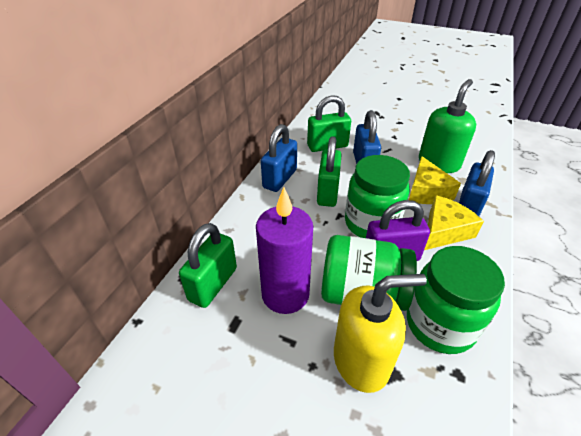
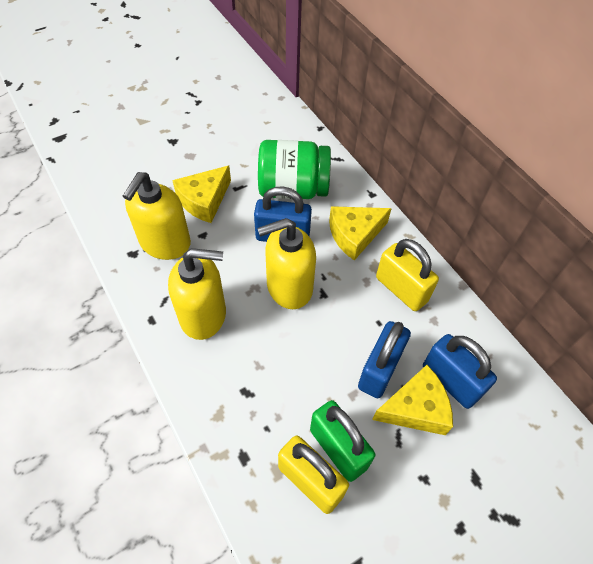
green jar: 3 -> 1
green padlock: 3 -> 1
green soap dispenser: 1 -> 0
purple candle: 1 -> 0
purple padlock: 1 -> 0
yellow cheese: 2 -> 3
yellow padlock: 0 -> 2
yellow soap dispenser: 1 -> 3

